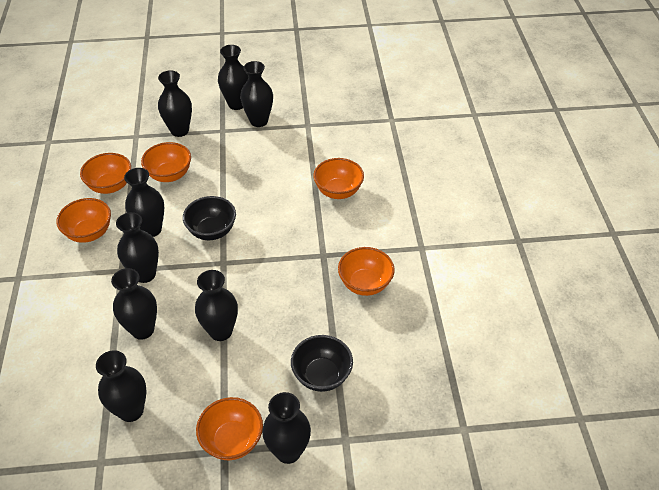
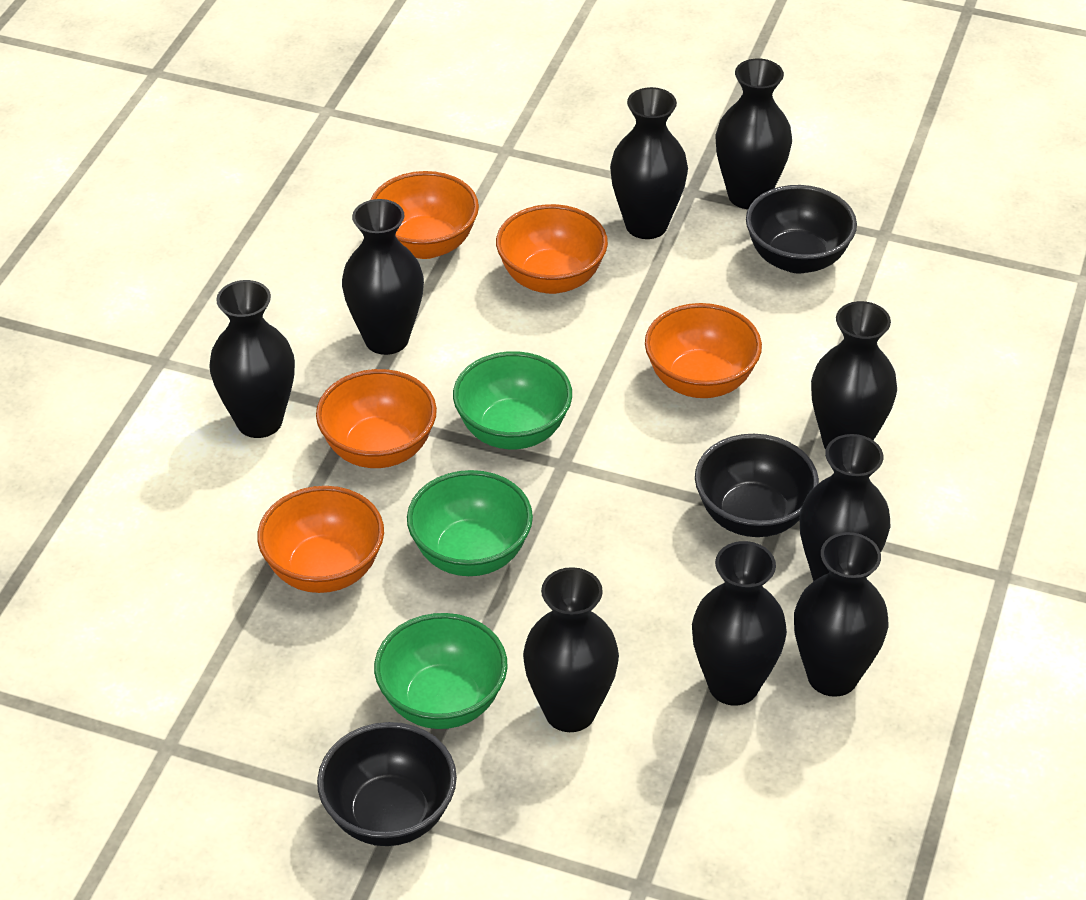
black bowl: 2 -> 3
green bowl: 0 -> 3
orange bowl: 6 -> 5

